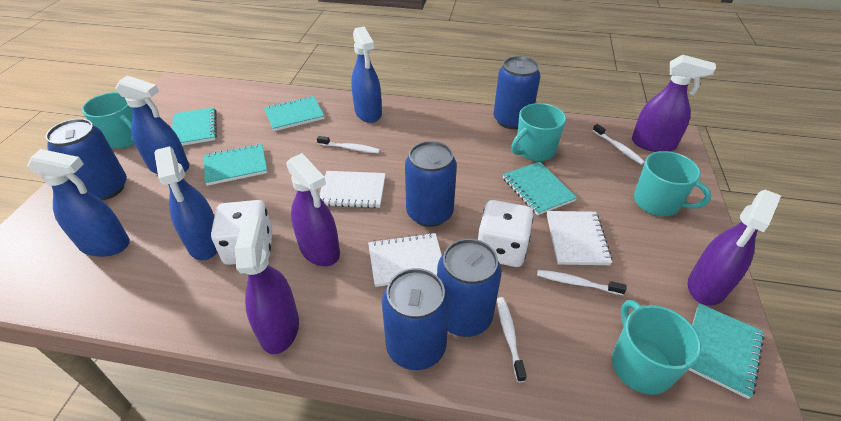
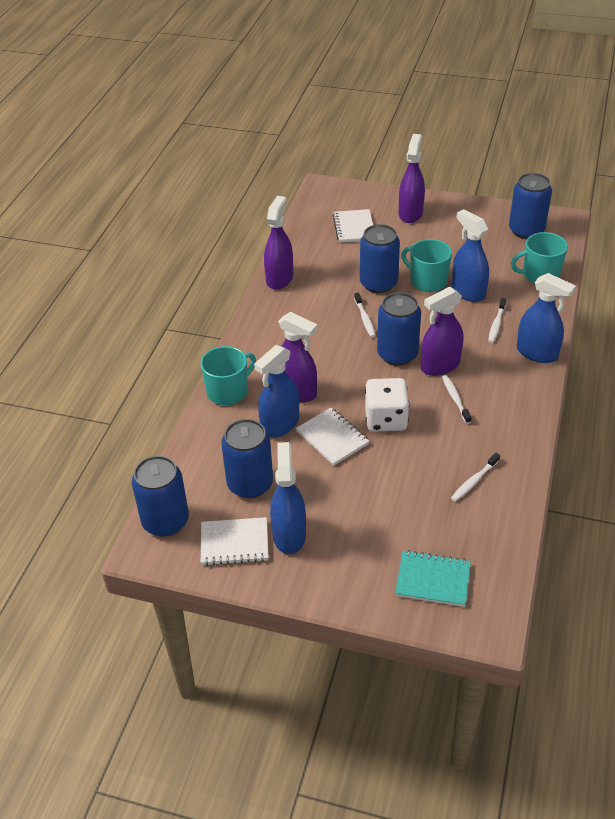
turquoise mug: 4 -> 3
turquoise notebook: 5 -> 1
white dice: 2 -> 1

